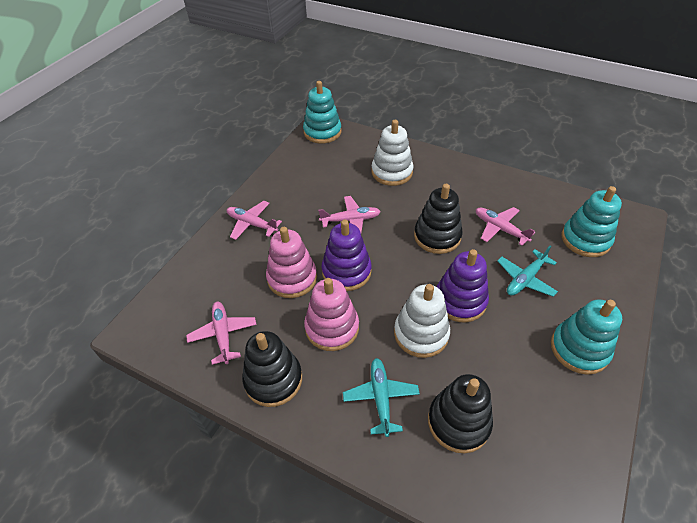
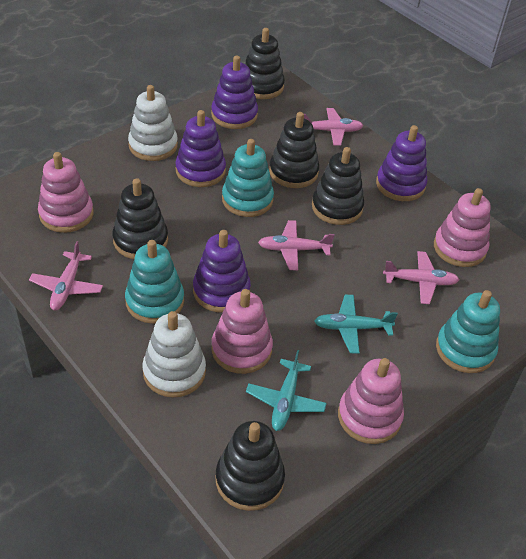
black stacking toy: 3 -> 5
pink stacking toy: 2 -> 4
purple stacking toy: 2 -> 4

